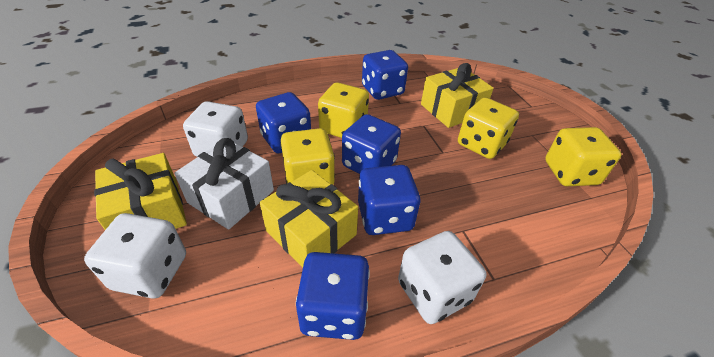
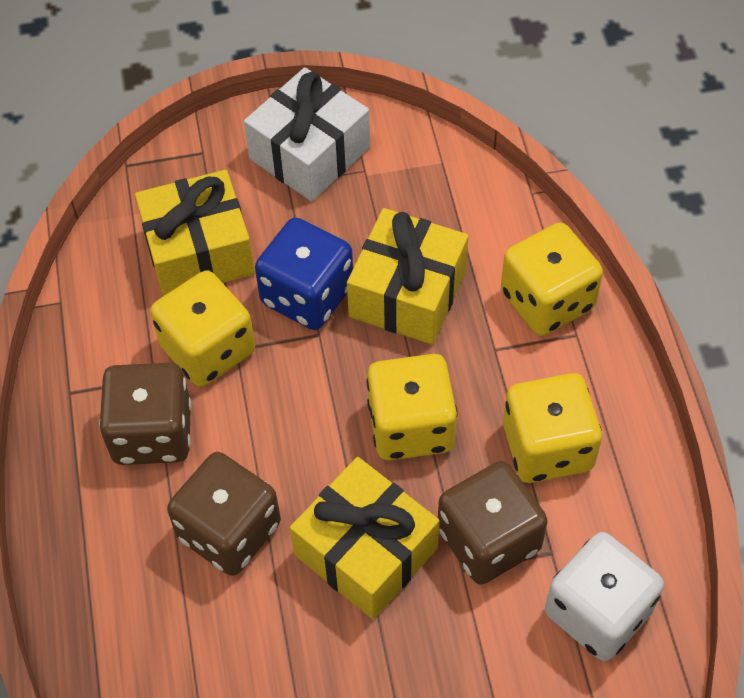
blue dice: 5 -> 1
brown dice: 0 -> 3
white dice: 3 -> 1

